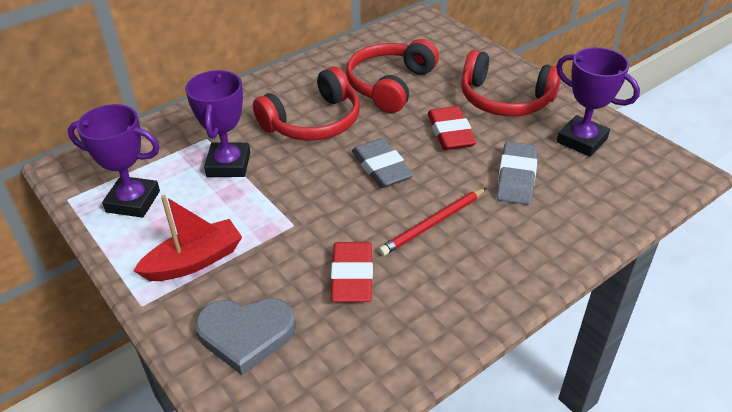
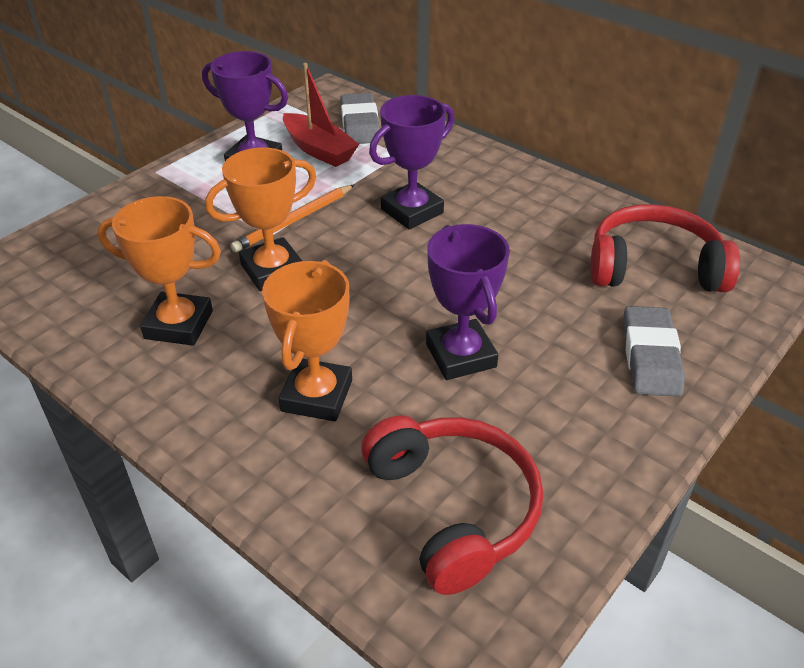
grey heart: 1 -> 0
orange pencil: 0 -> 1
orange trophy: 0 -> 3
red eraser: 2 -> 0
red headphones: 3 -> 2
red pencil: 1 -> 0

